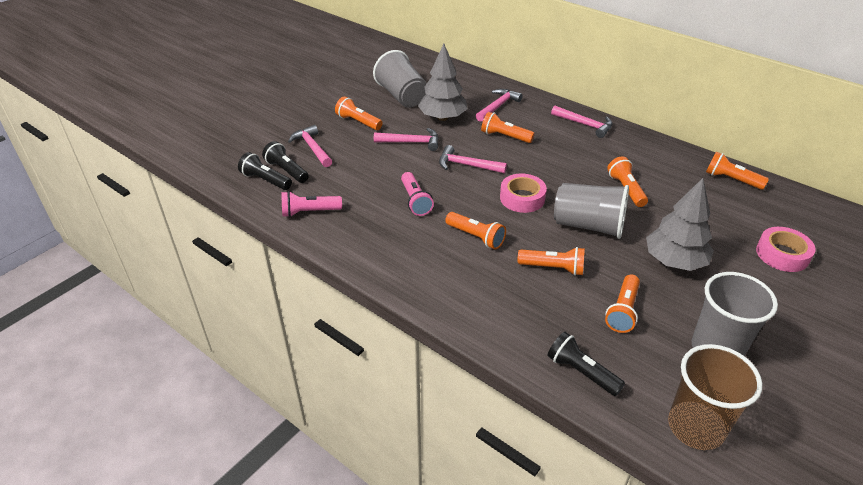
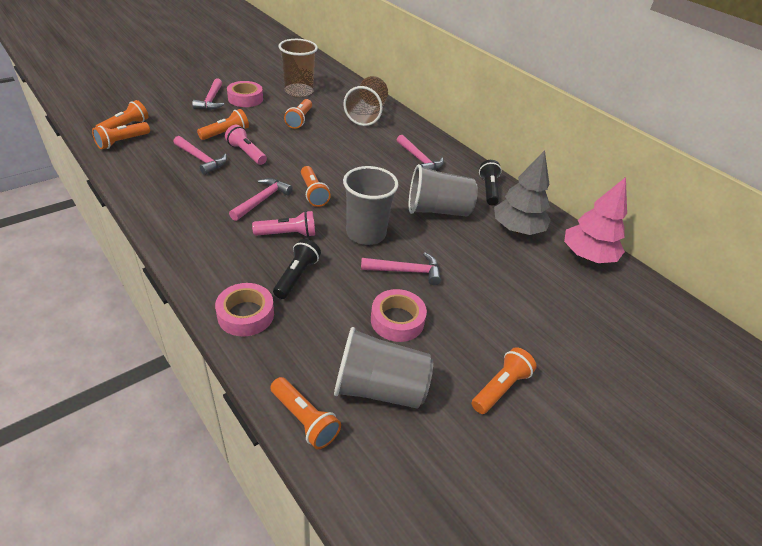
black flashlight: 3 -> 2
brown cup: 1 -> 2
grey tree: 2 -> 1
pink tape: 2 -> 3
pink tree: 0 -> 1

